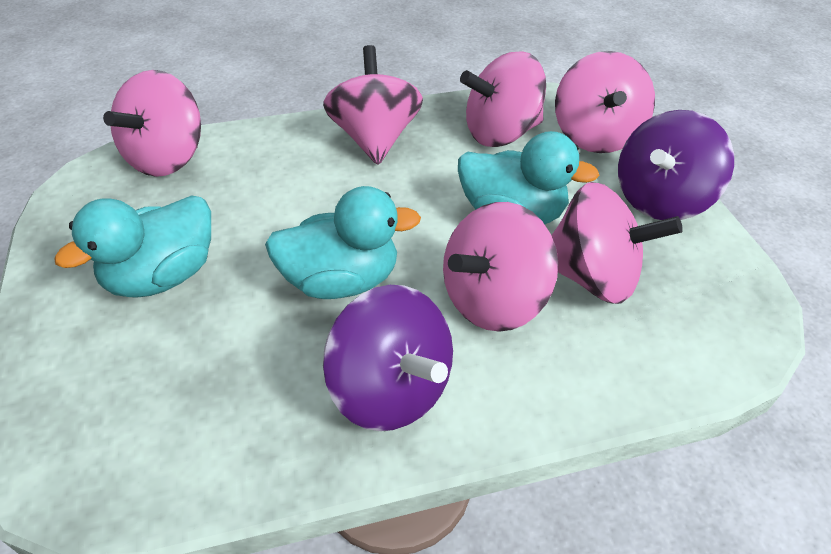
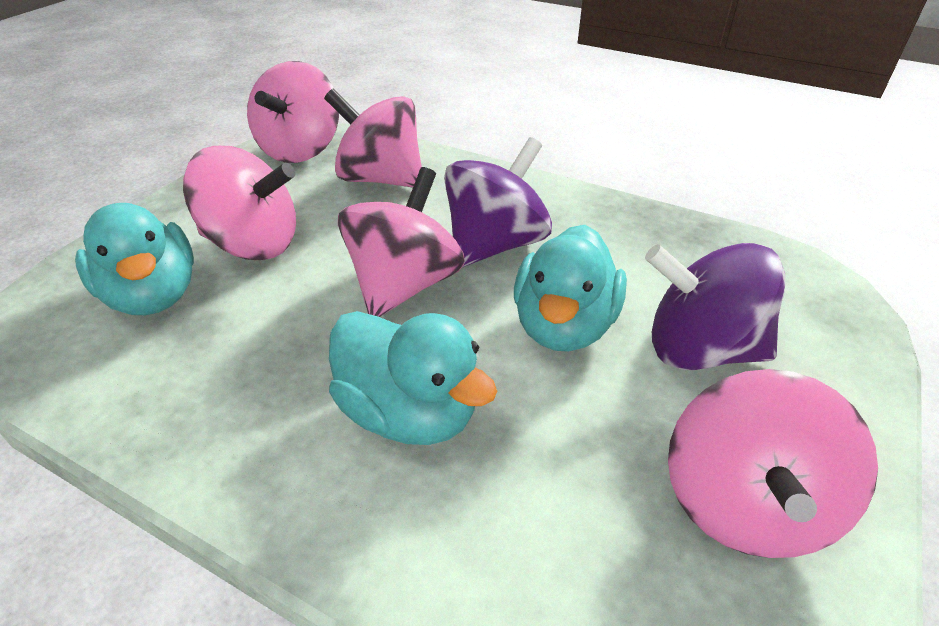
pink spinning top: 6 -> 5

